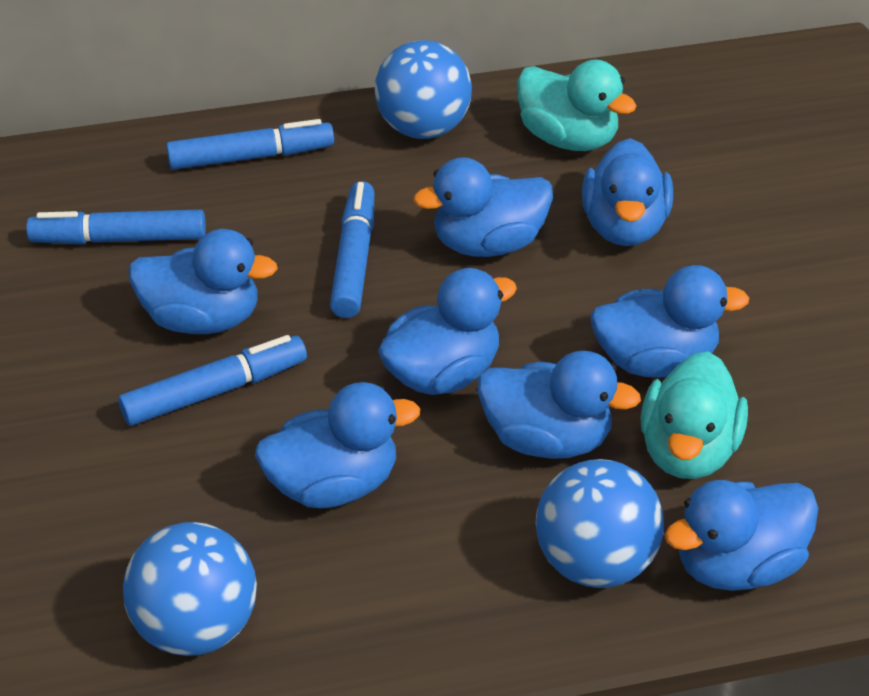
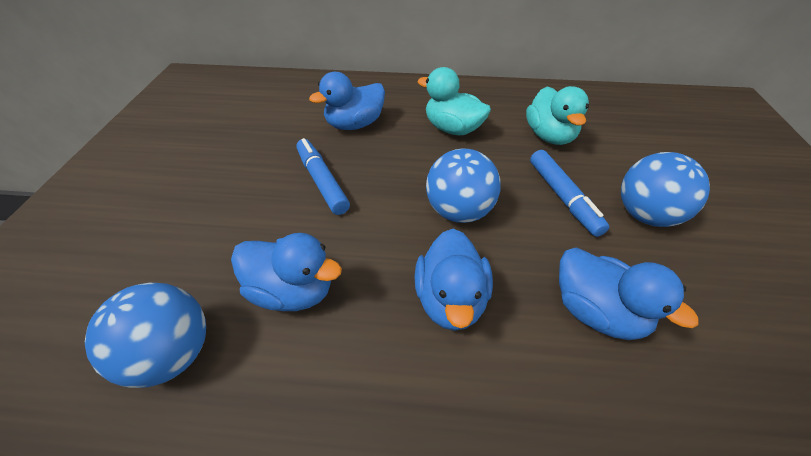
blue duck: 8 -> 4
blue marker: 4 -> 2

